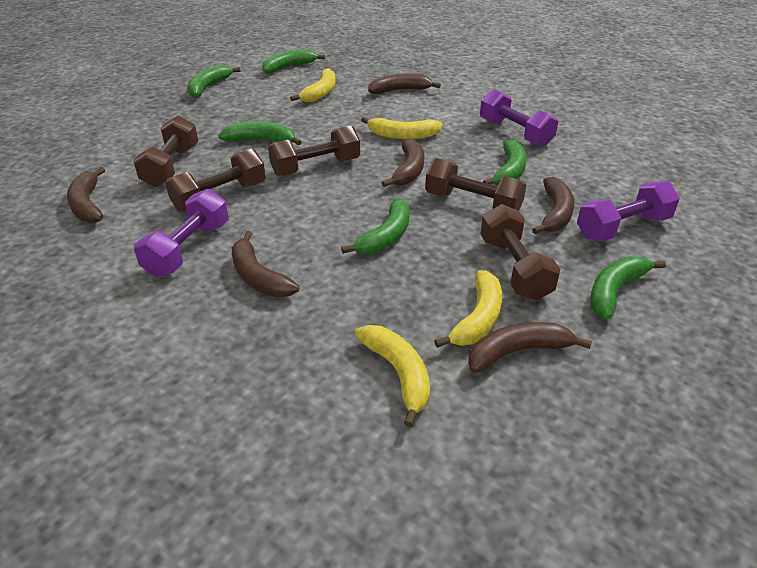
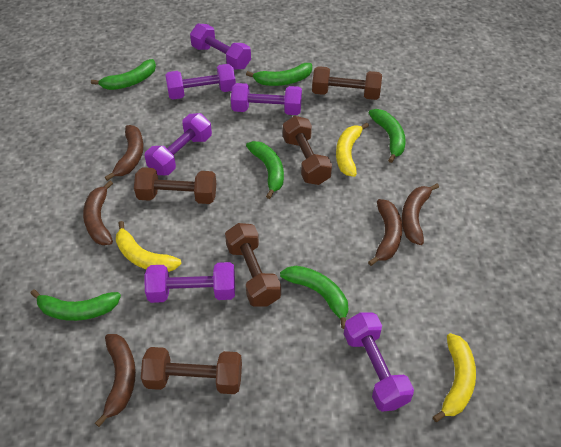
brown banana: 6 -> 5
purple dumbbell: 3 -> 6
yellow banana: 4 -> 3

